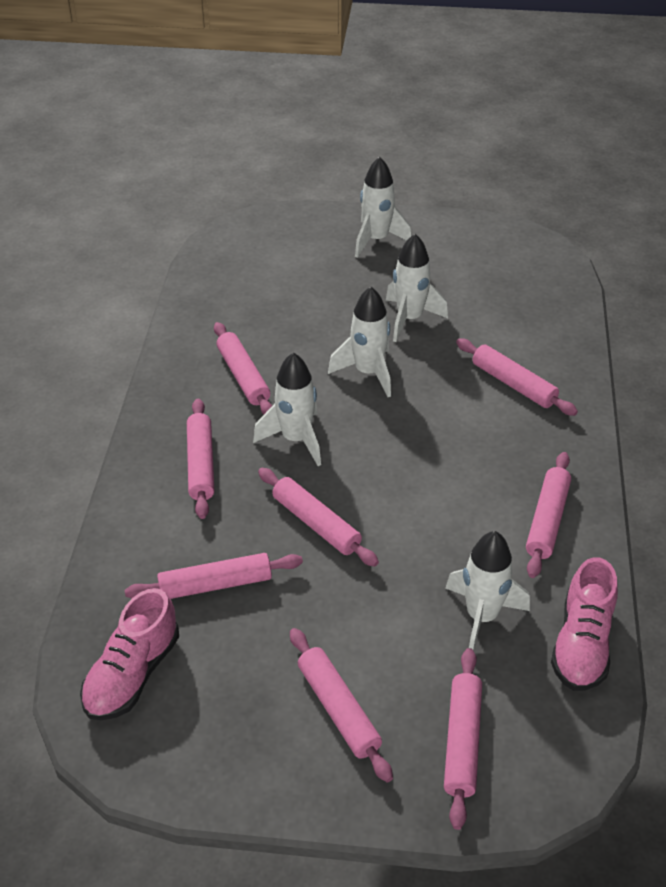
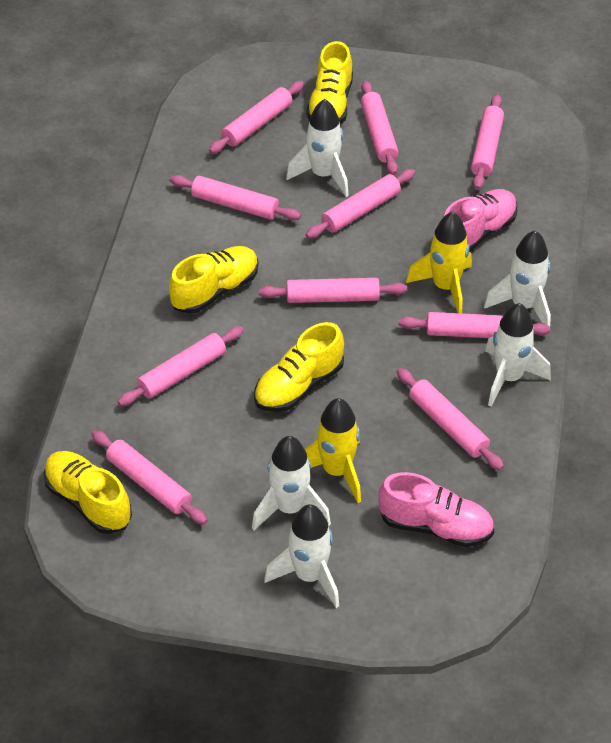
pink rolling pin: 8 -> 10
yellow rocket: 0 -> 2
yellow shoe: 0 -> 4

